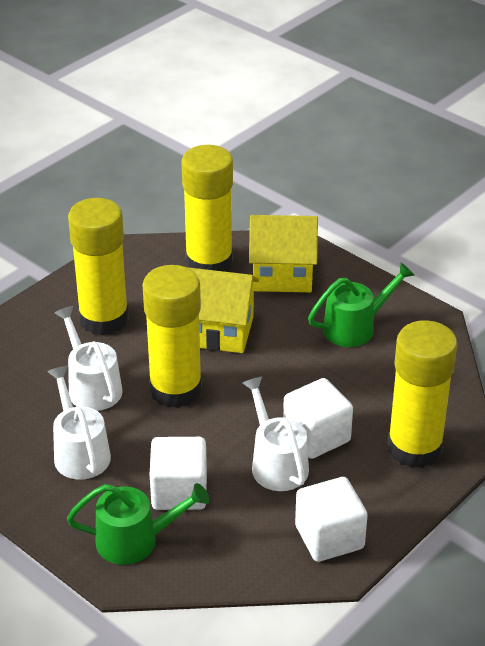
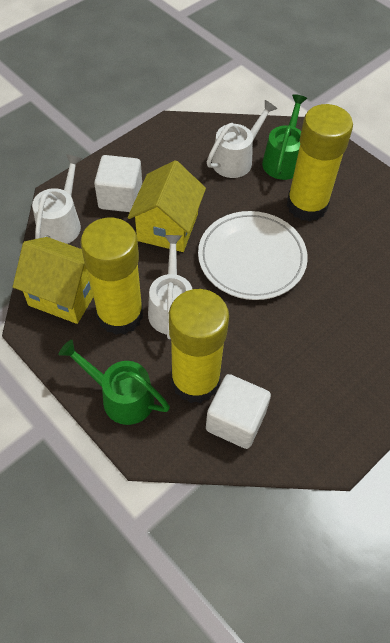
white cube: 3 -> 2
white plate: 0 -> 1
yellow glue stick: 4 -> 3

